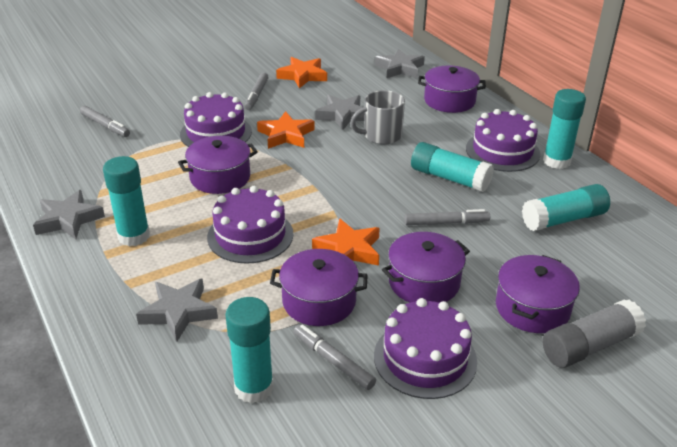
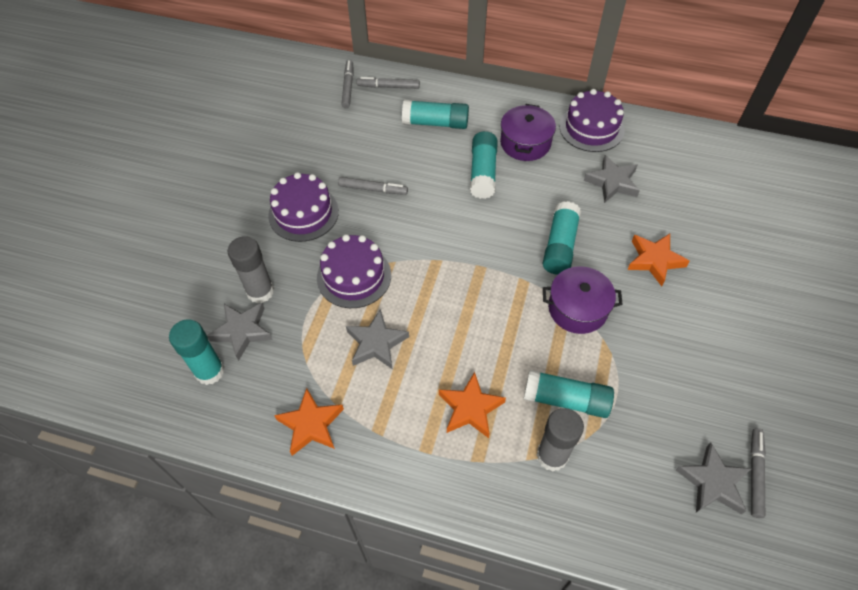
grey glue stick: 1 -> 2
grey mug: 1 -> 0
purple cake: 4 -> 3
purple pot: 5 -> 2

